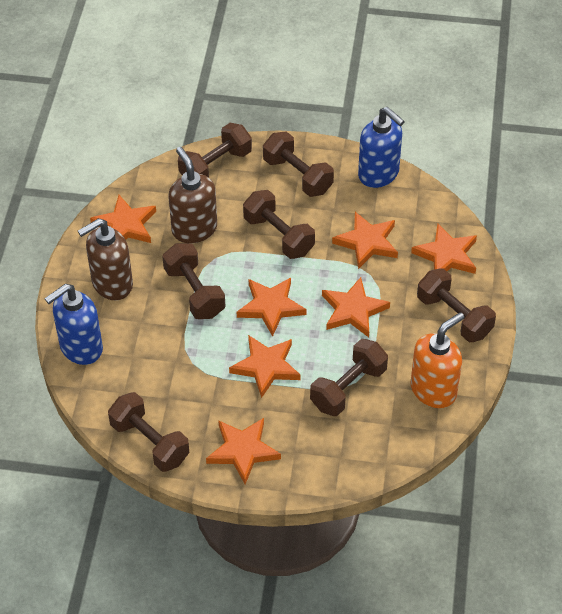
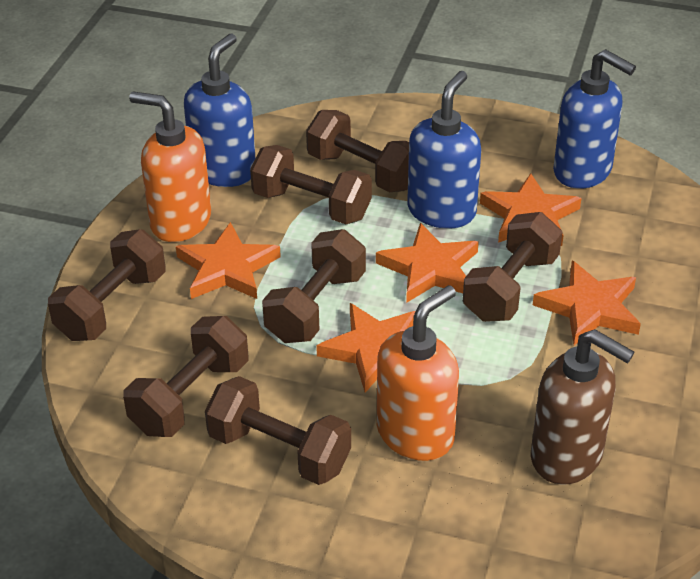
blue soap dispenser: 2 -> 3
brown soap dispenser: 2 -> 1
orange soap dispenser: 1 -> 2
orange star: 7 -> 5

